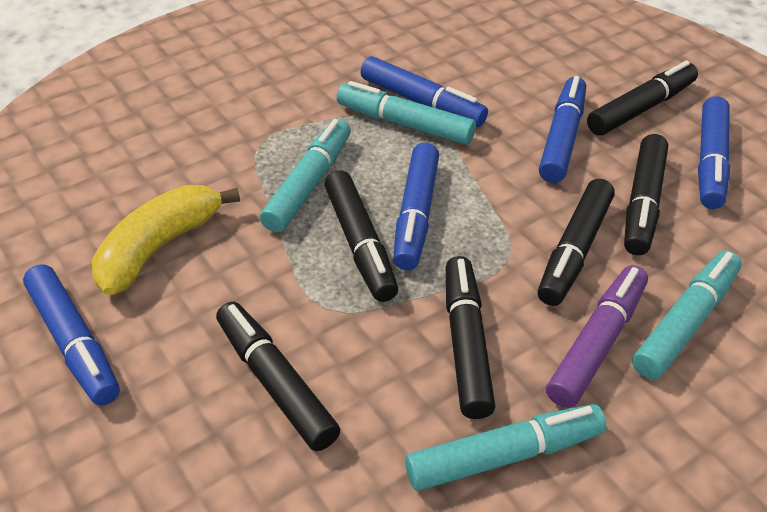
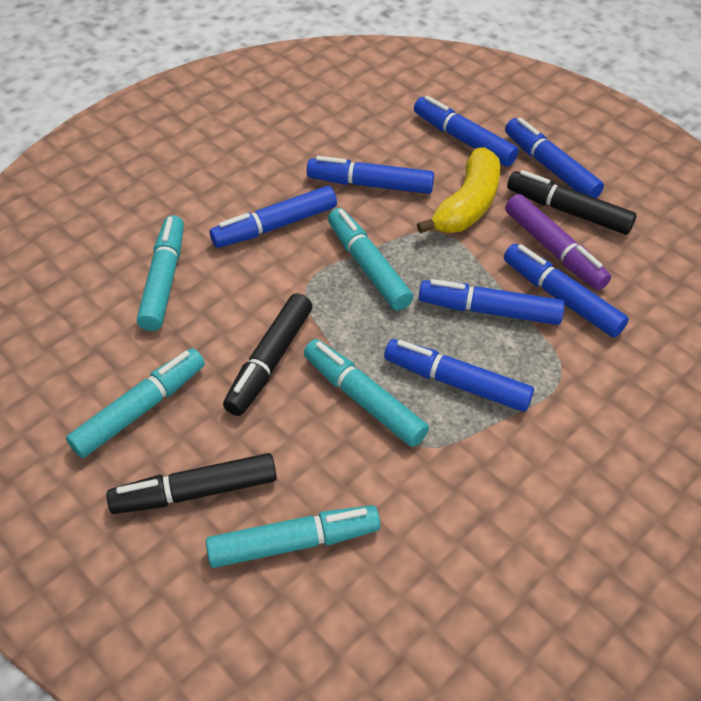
black marker: 6 -> 3
blue marker: 5 -> 7
turquoise marker: 4 -> 5

